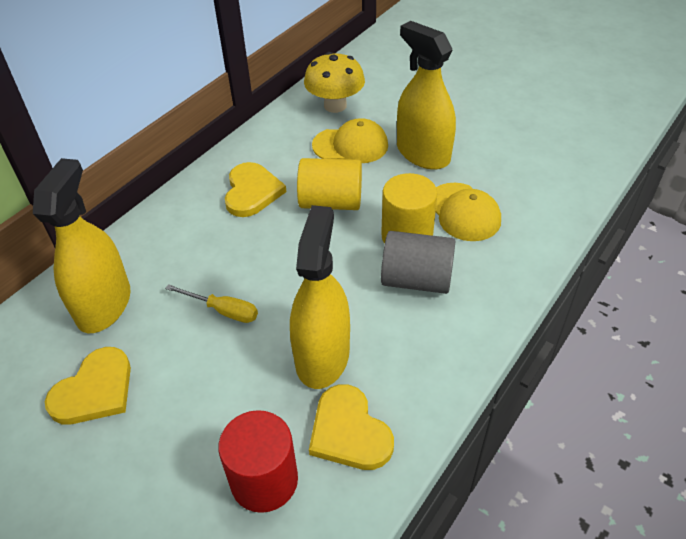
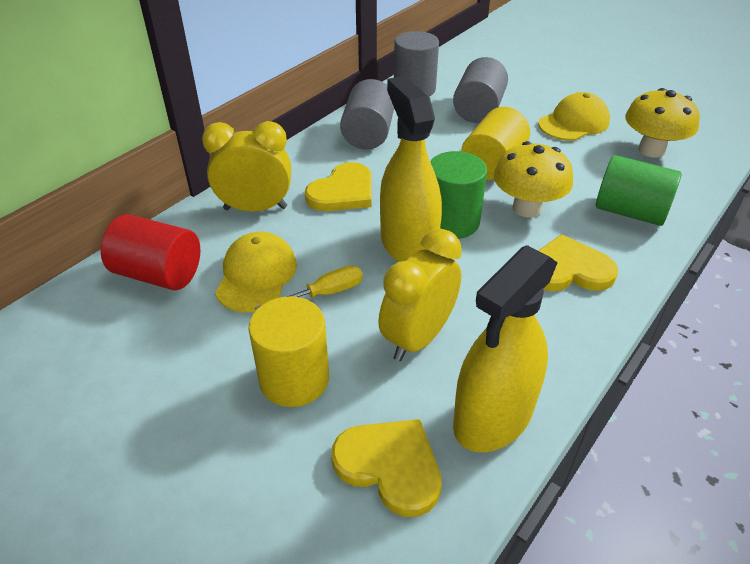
green cylinder: 0 -> 2
grey cylinder: 1 -> 3
yellow clock: 0 -> 2
yellow mushroom: 1 -> 2
yellow spray bottle: 3 -> 2

